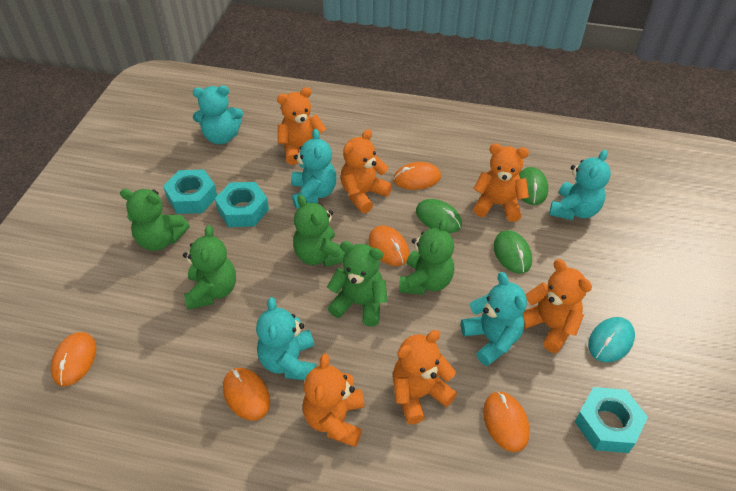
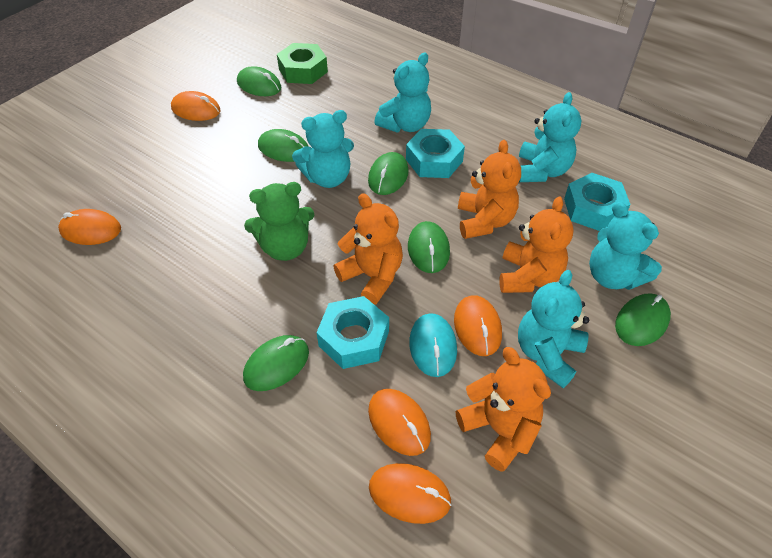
green mouse: 3 -> 6
green nut: 0 -> 1
green teddy bear: 5 -> 1
orange teddy bear: 6 -> 4

